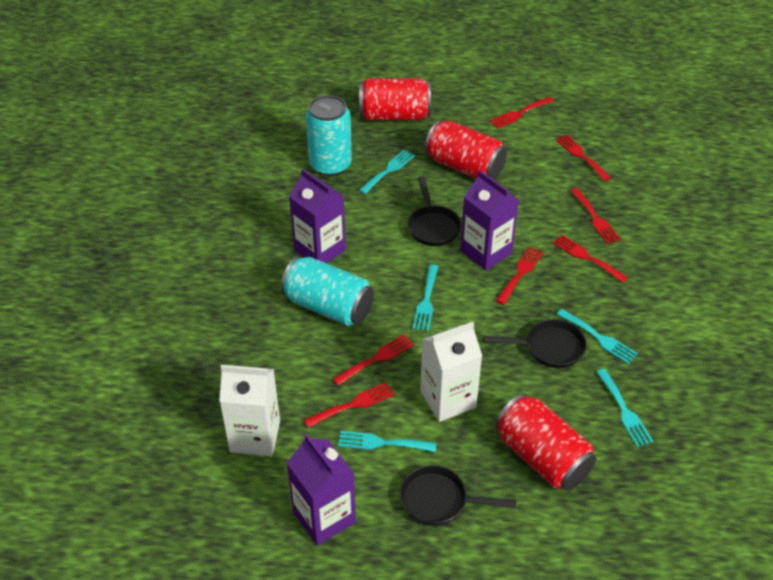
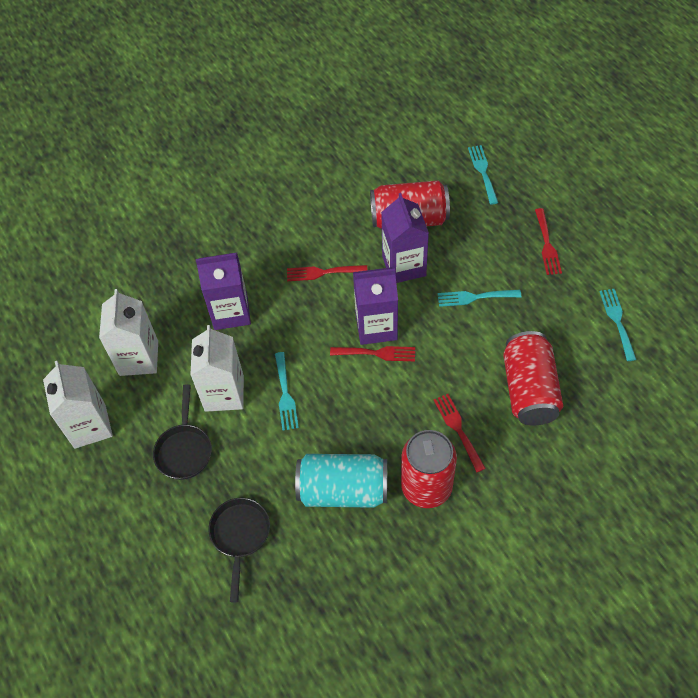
black pan: 3 -> 2
red fork: 7 -> 4
turquoise can: 2 -> 1
turquoise fork: 5 -> 4
white carton: 2 -> 3

